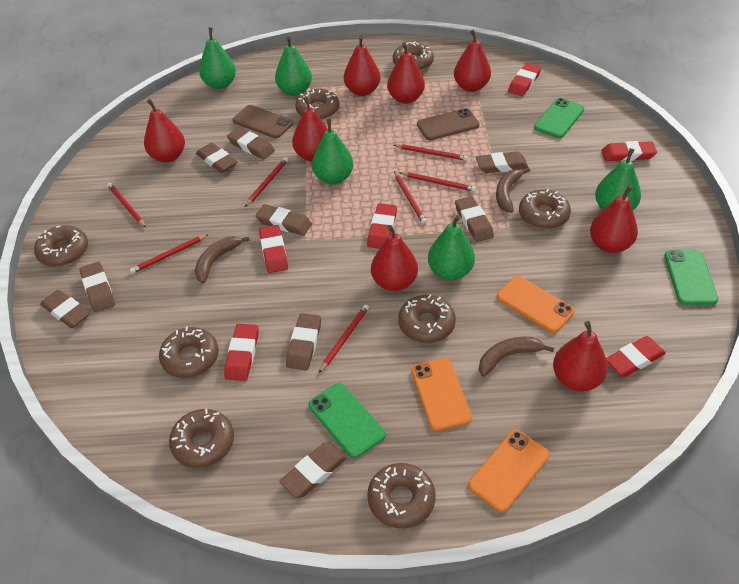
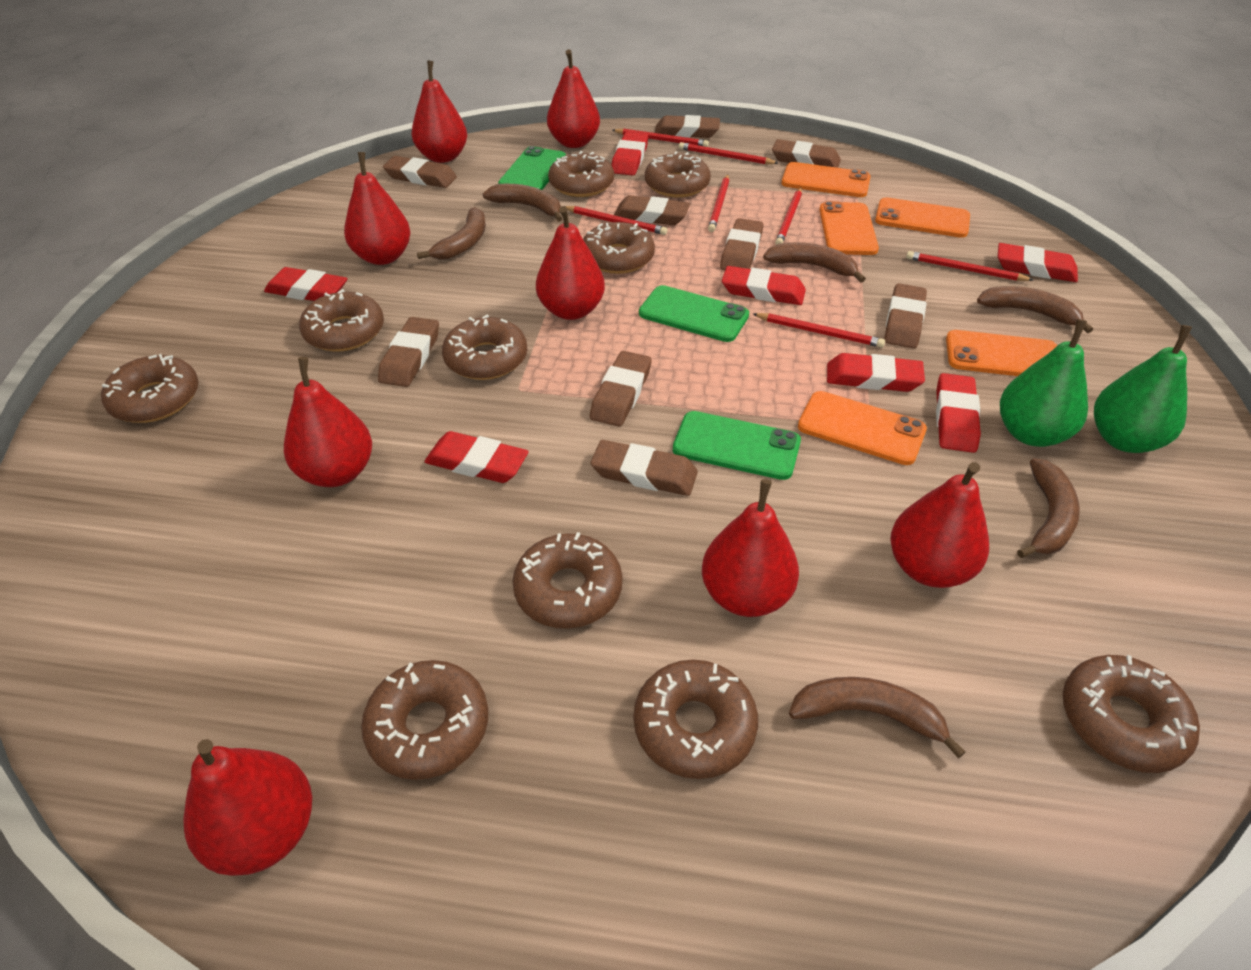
brown banana: 3 -> 6
brown donut: 8 -> 10
brown phone: 2 -> 0
green pear: 5 -> 2
orange phone: 3 -> 5
red eraser: 6 -> 7

